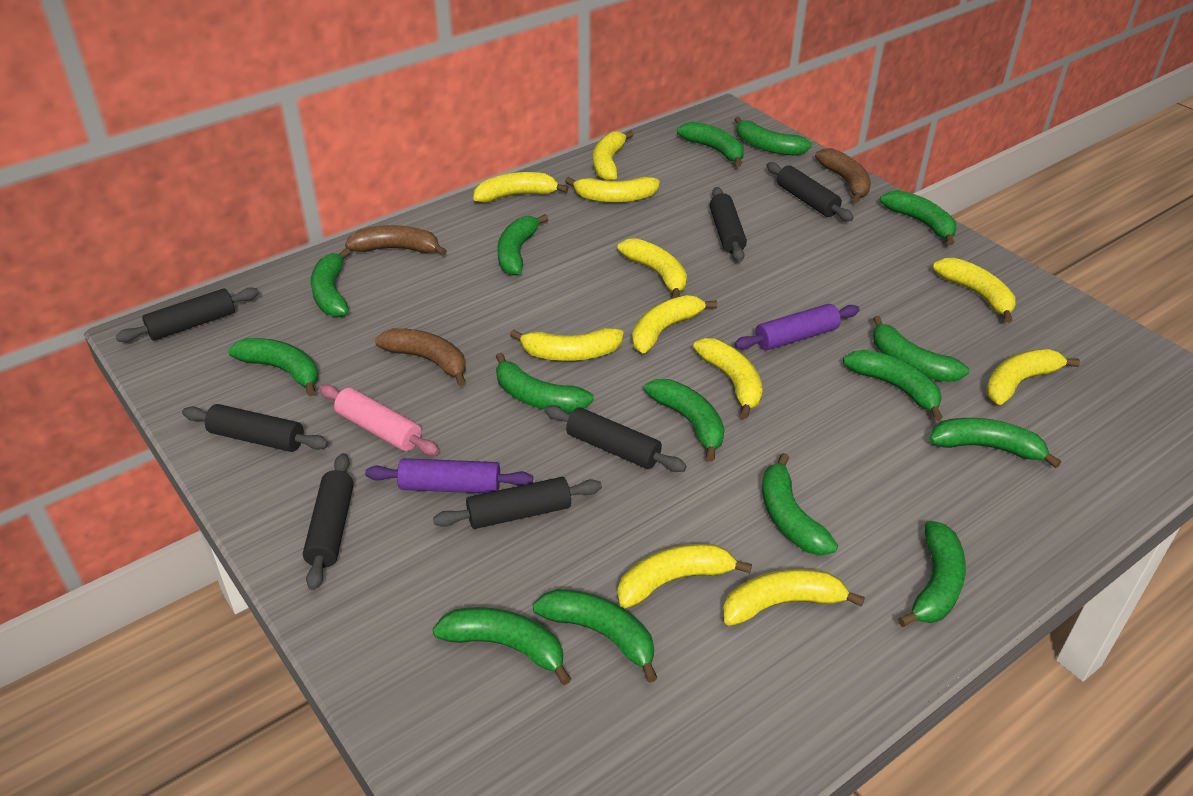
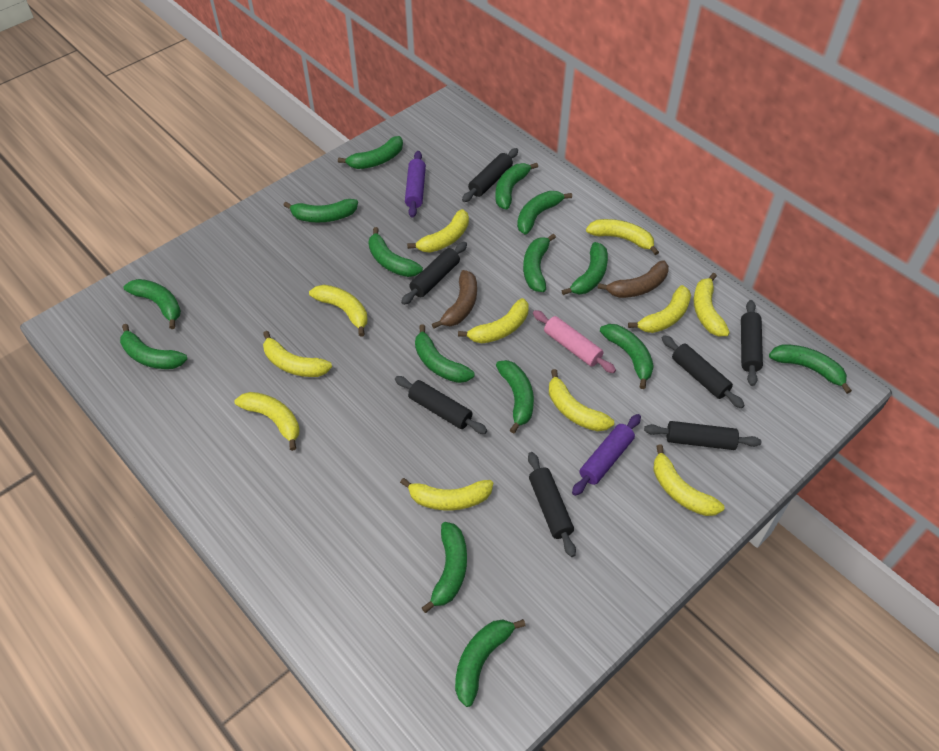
brown banana: 3 -> 2

